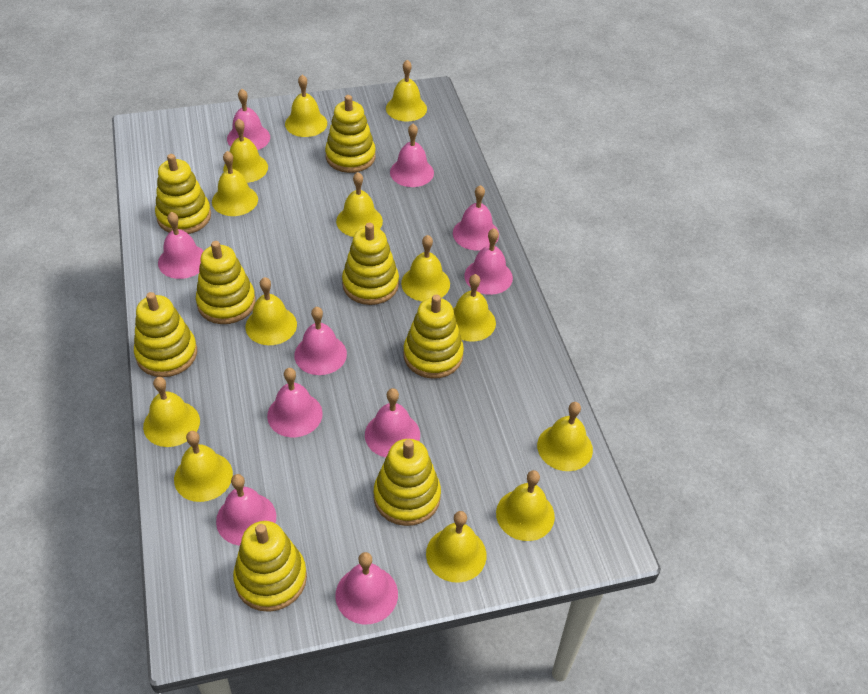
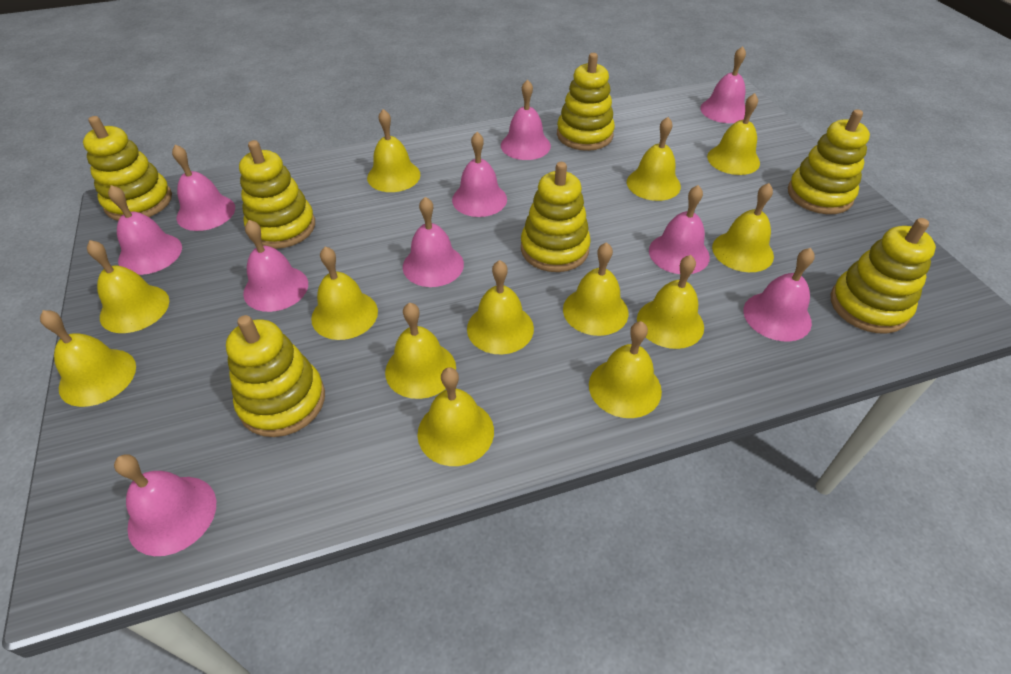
yellow stacking toy: 8 -> 7

